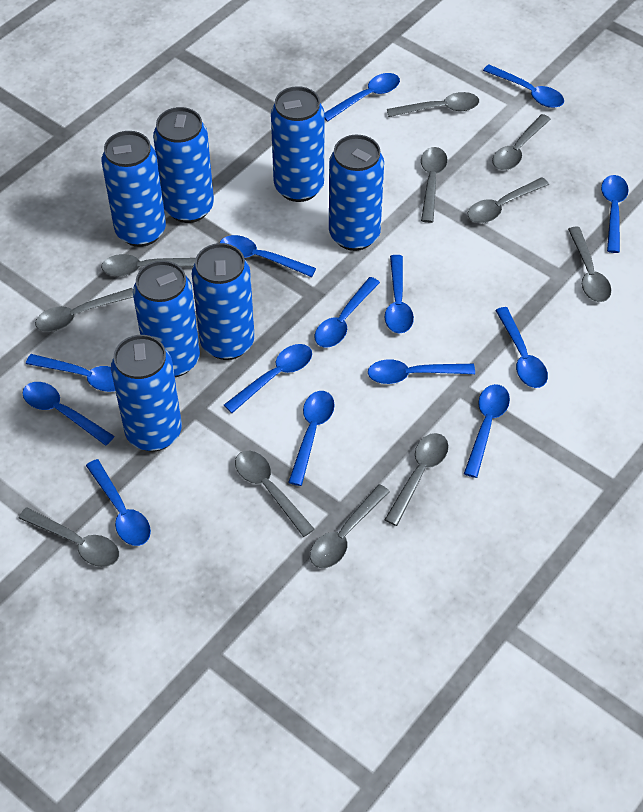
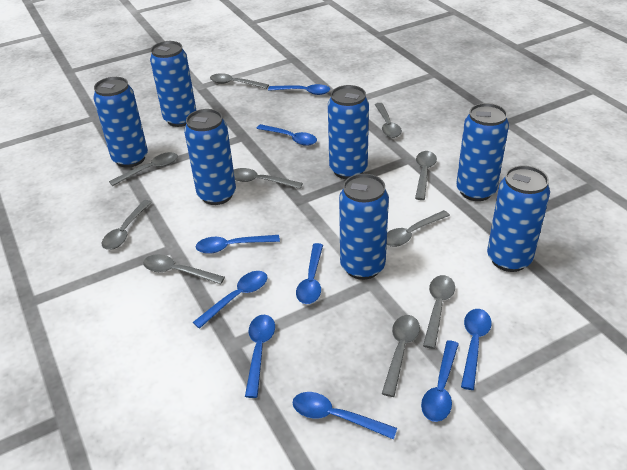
blue spoon: 14 -> 9
grey spoon: 11 -> 10

